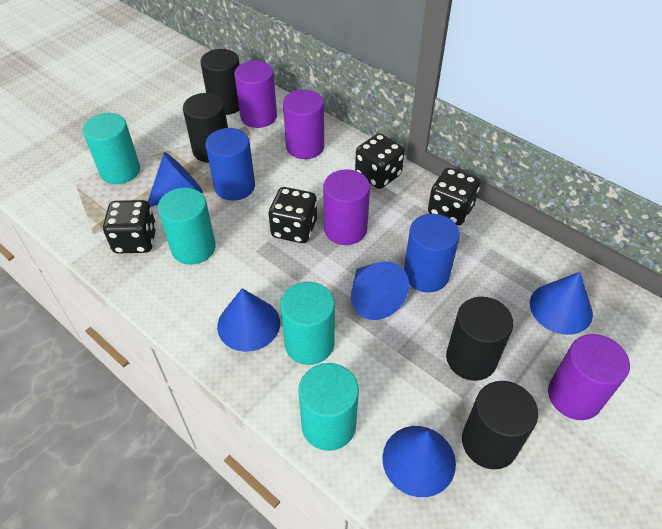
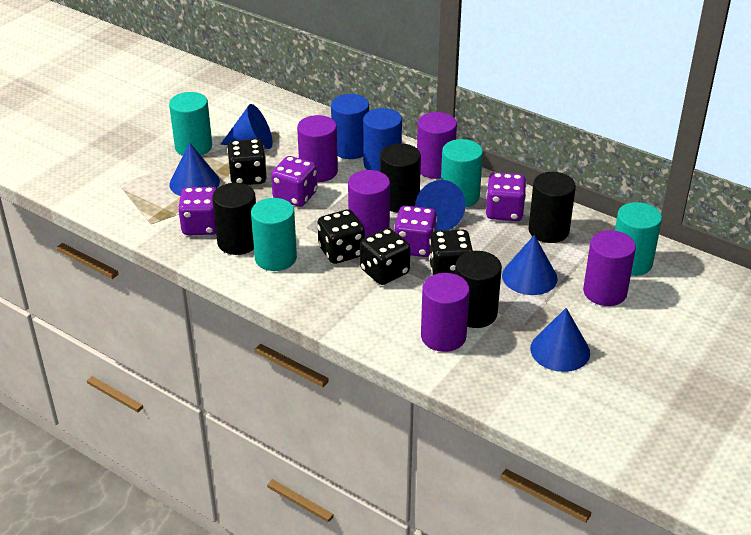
purple cylinder: 4 -> 5
purple dice: 0 -> 4

